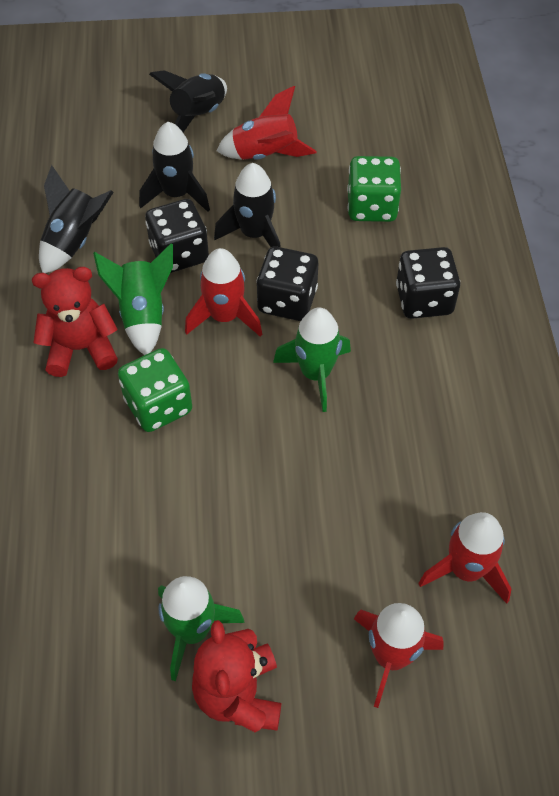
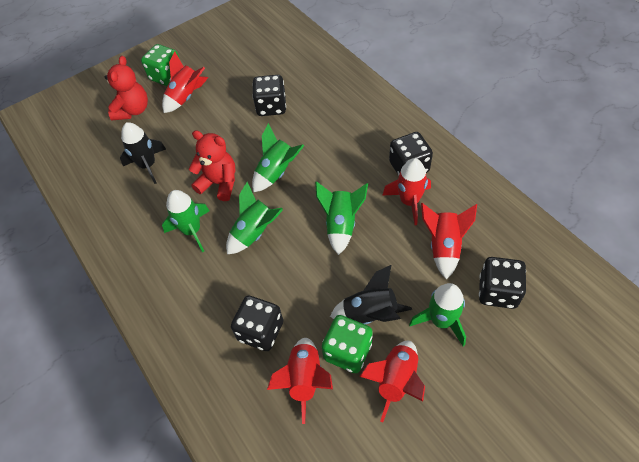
black dice: 3 -> 4
black rocket: 4 -> 2
green rocket: 3 -> 5
red rocket: 4 -> 5

